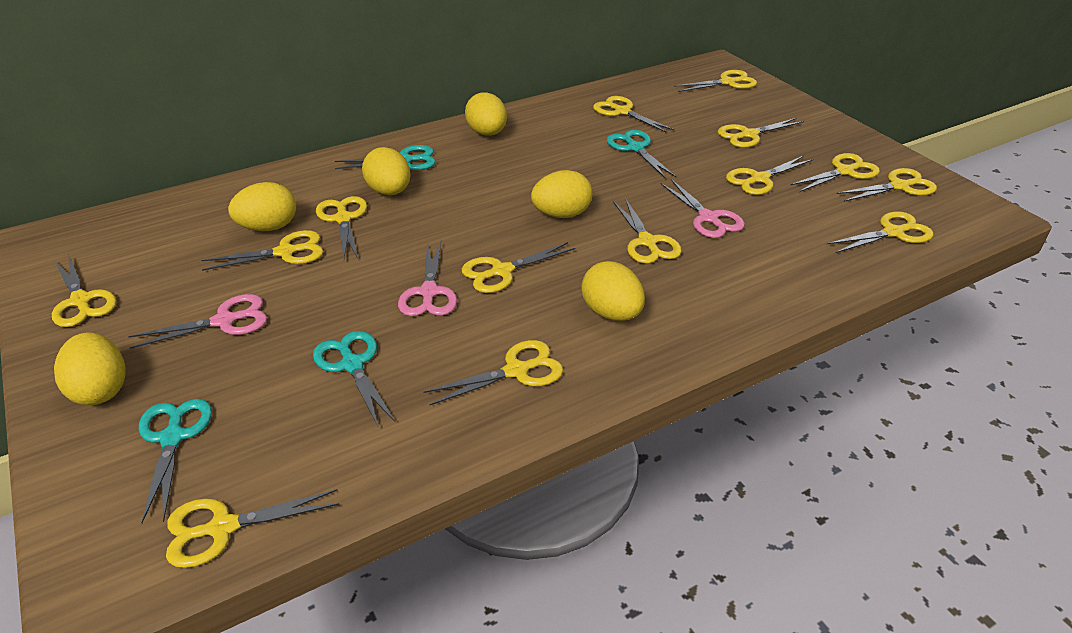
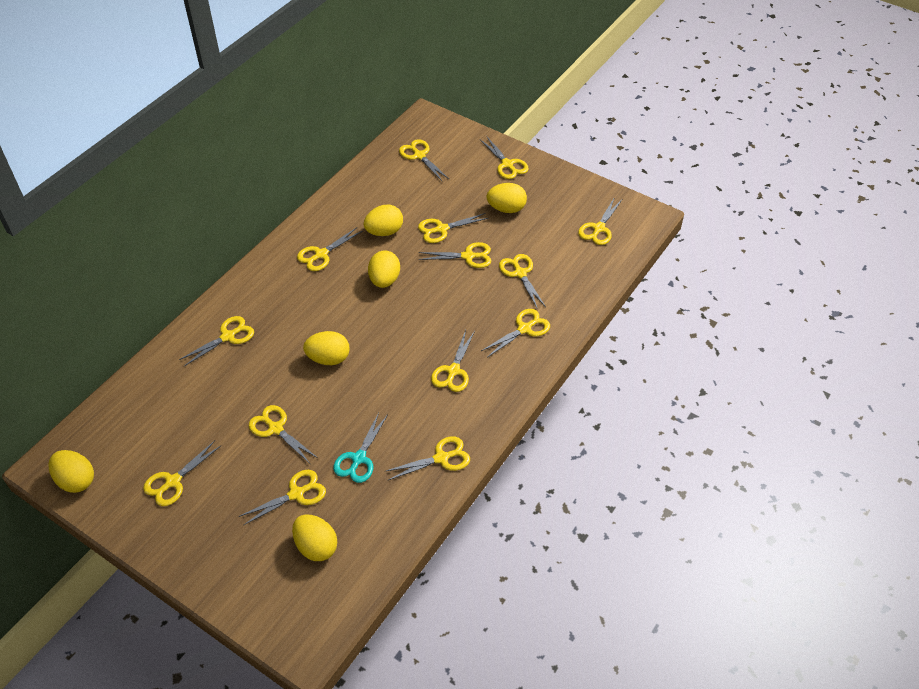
pink scissors: 3 -> 0
turquoise scissors: 4 -> 1

